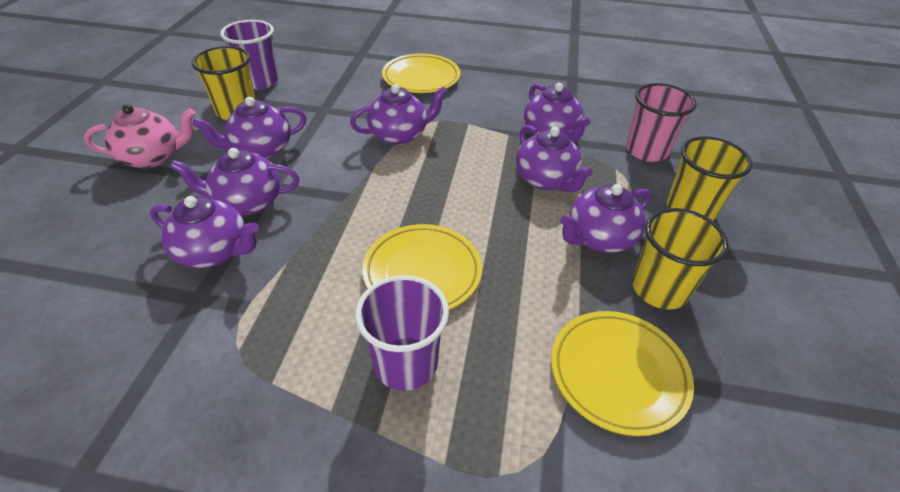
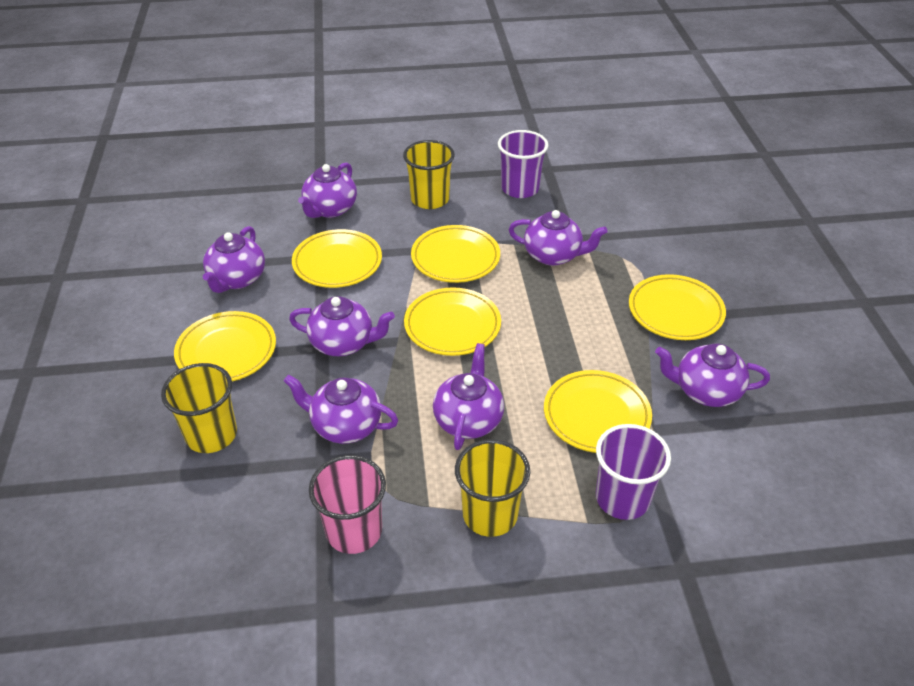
pink teapot: 1 -> 0
yellow plate: 3 -> 6

